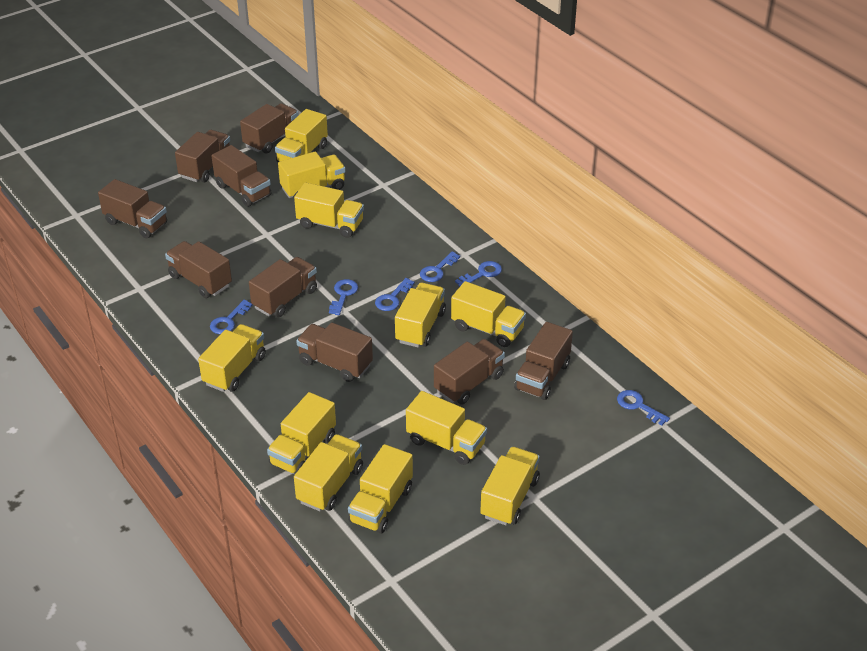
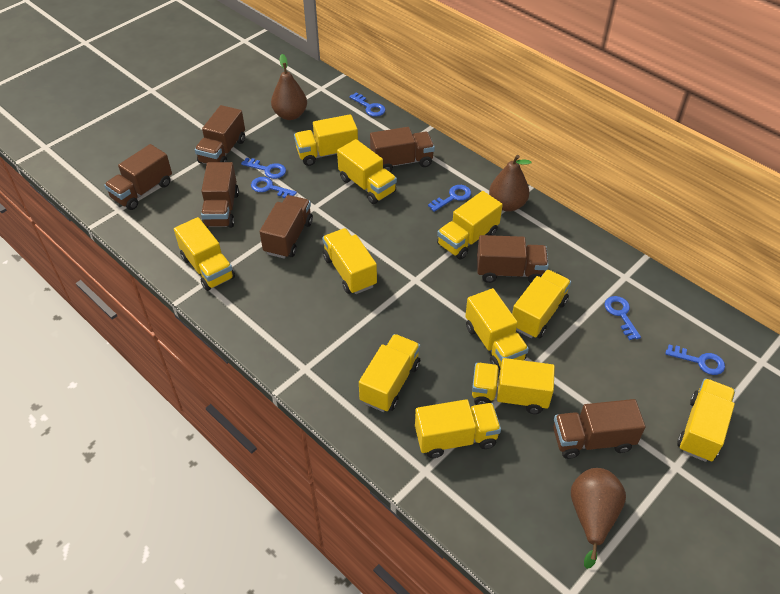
brown pear: 0 -> 3
brown truck: 9 -> 7

